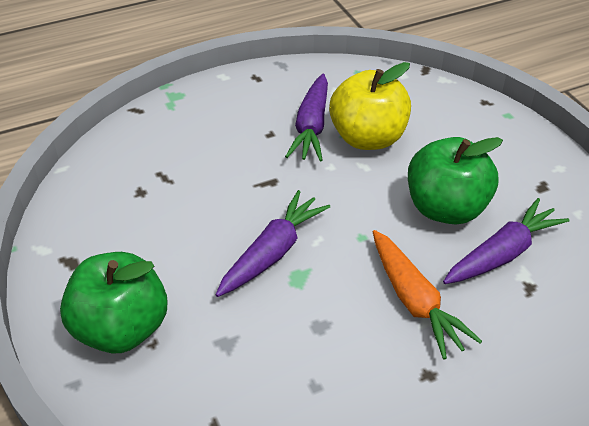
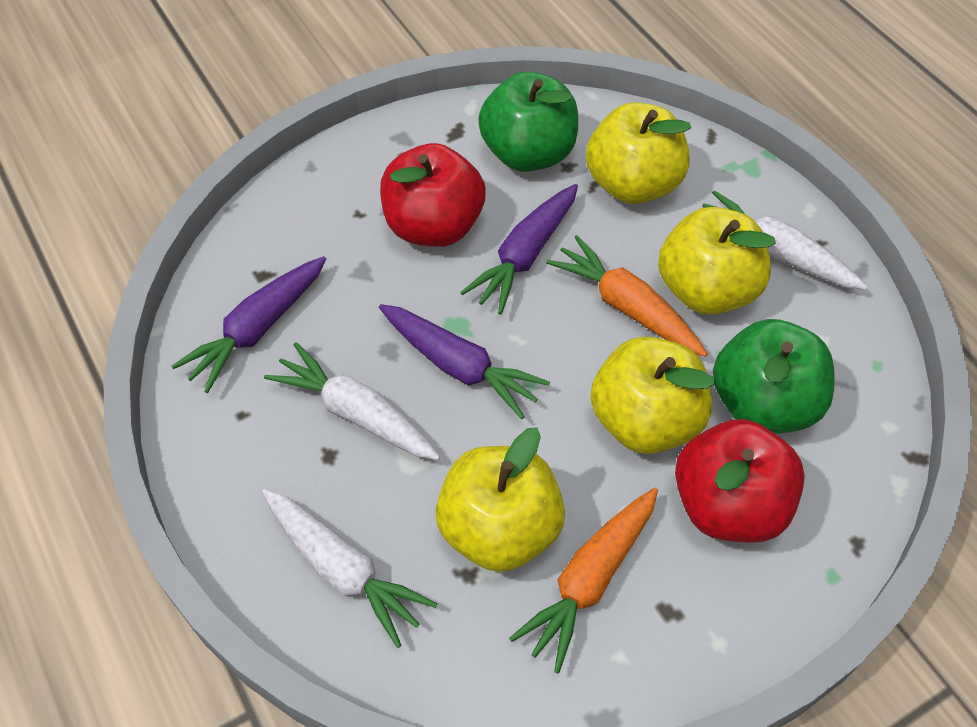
orange carrot: 1 -> 2
red apple: 0 -> 2
white carrot: 0 -> 3
yellow apple: 1 -> 4

